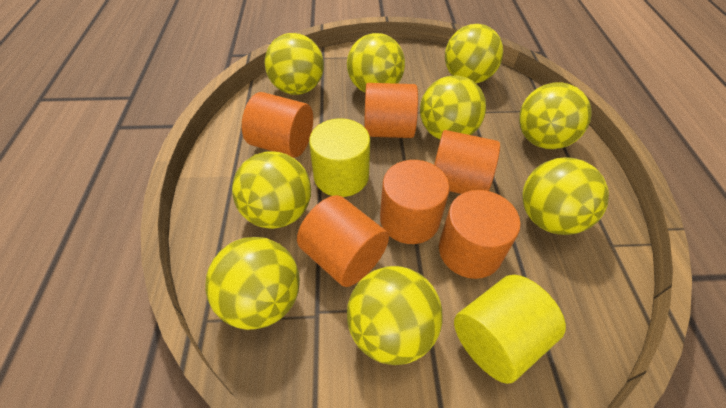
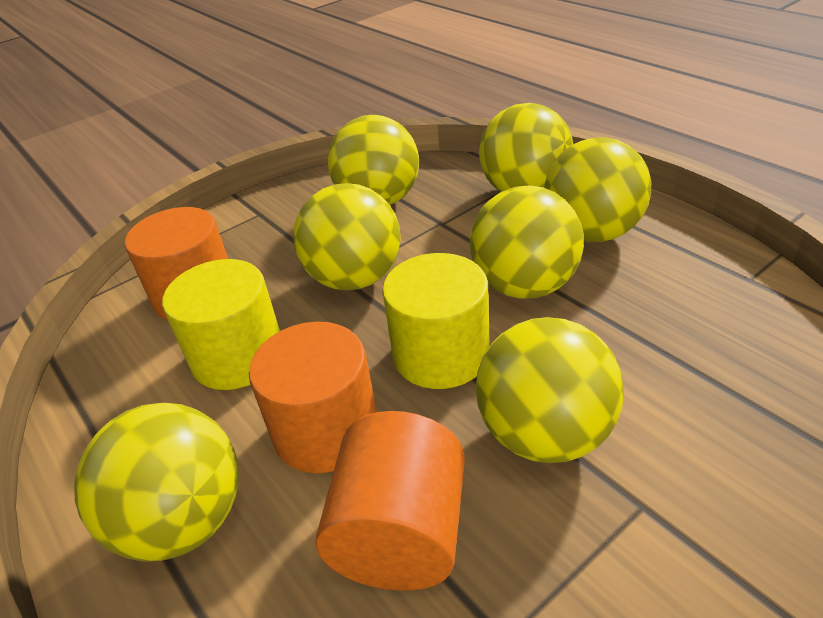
orange cylinder: 6 -> 3
yellow ball: 9 -> 7

